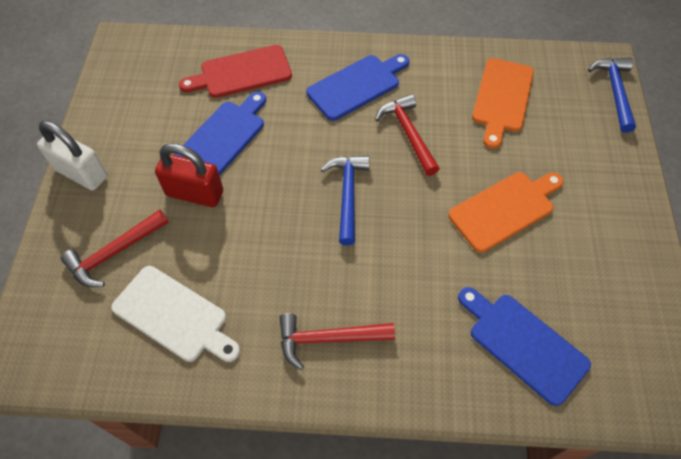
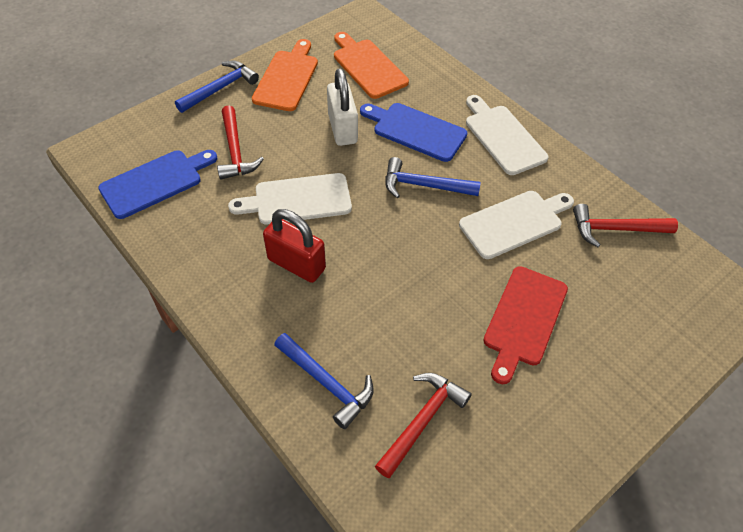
blue cutting board: 3 -> 2
blue hammer: 2 -> 3
white cutting board: 1 -> 3

